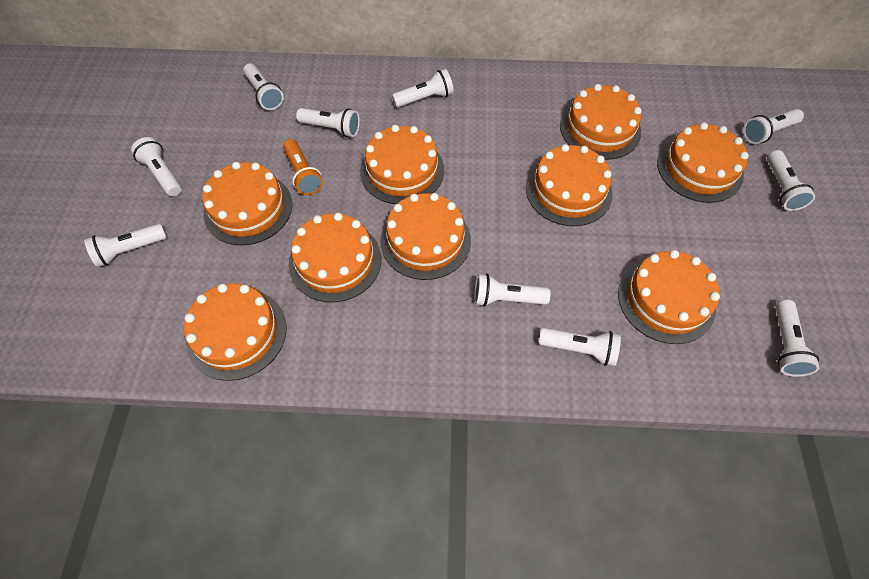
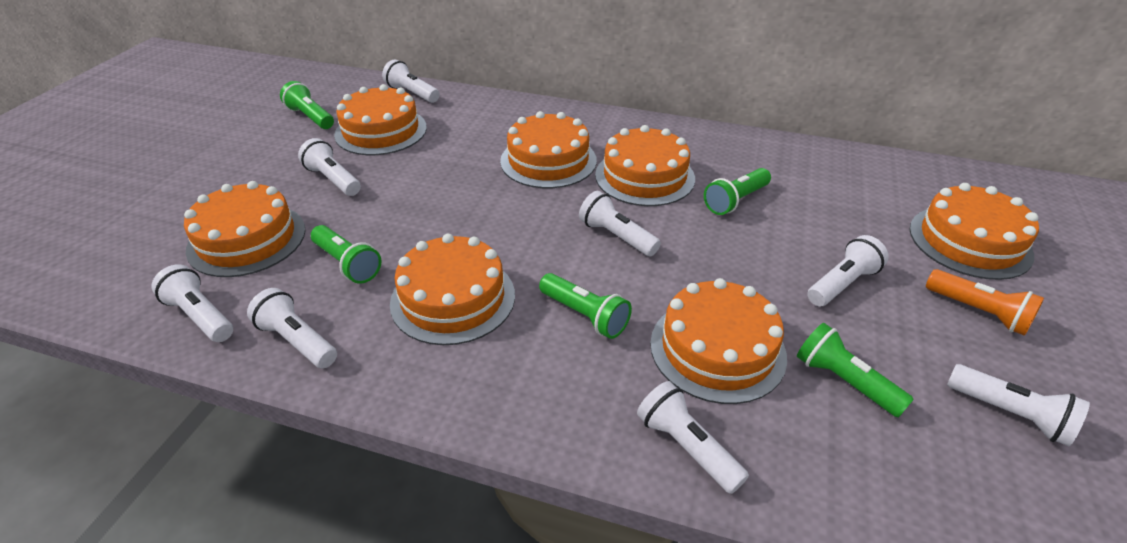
green flashlight: 0 -> 5
orange cake: 9 -> 7
white flashlight: 10 -> 8

